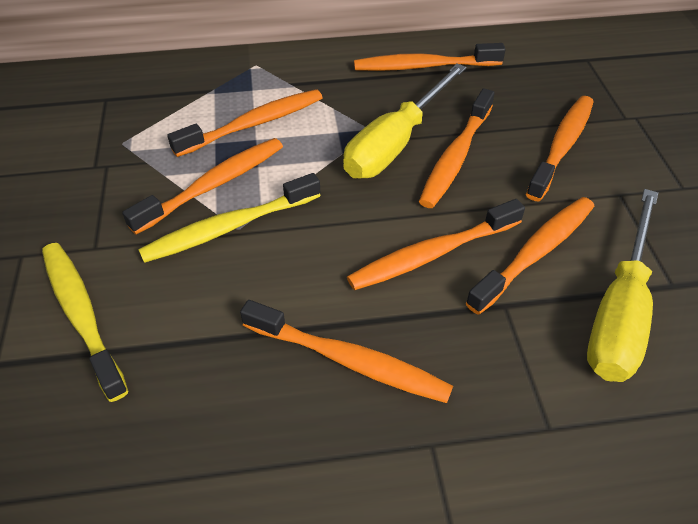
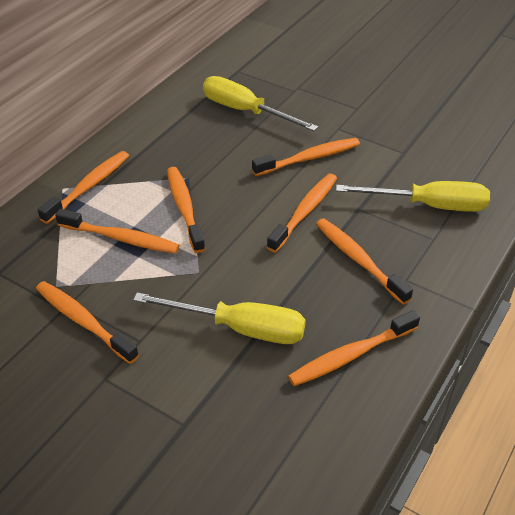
yellow screwdriver: 2 -> 3
yellow toothbrush: 2 -> 0

